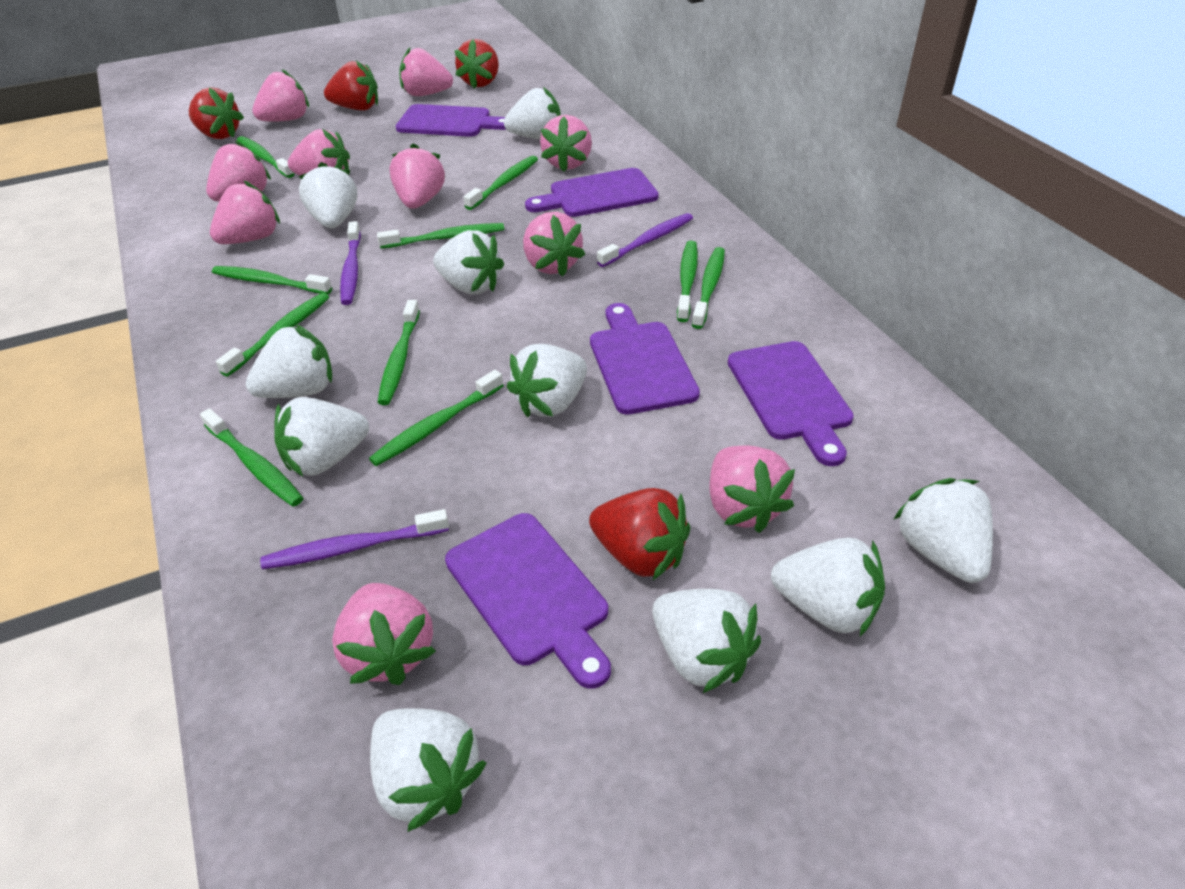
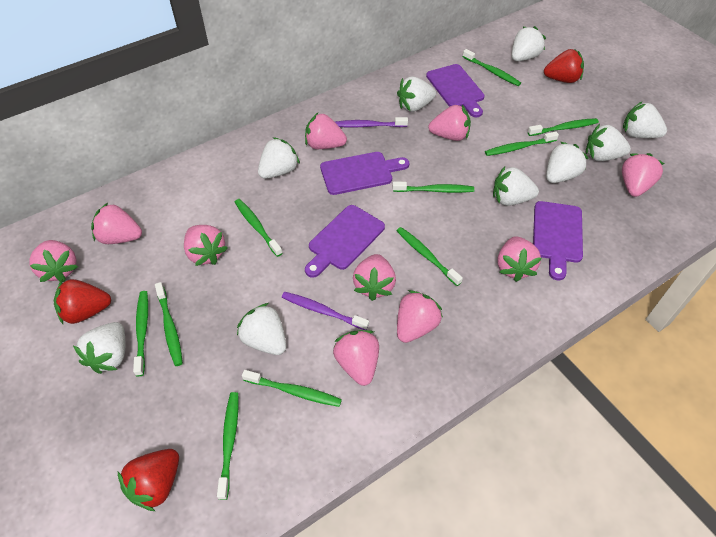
purple cutting board: 5 -> 4
purple toothbrush: 3 -> 2
red strawberry: 4 -> 3
white strawberry: 10 -> 9

